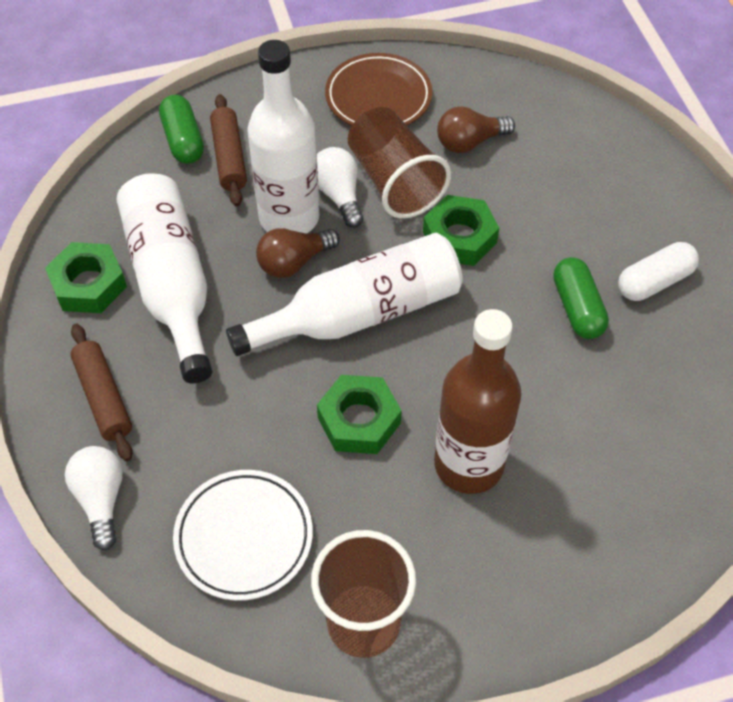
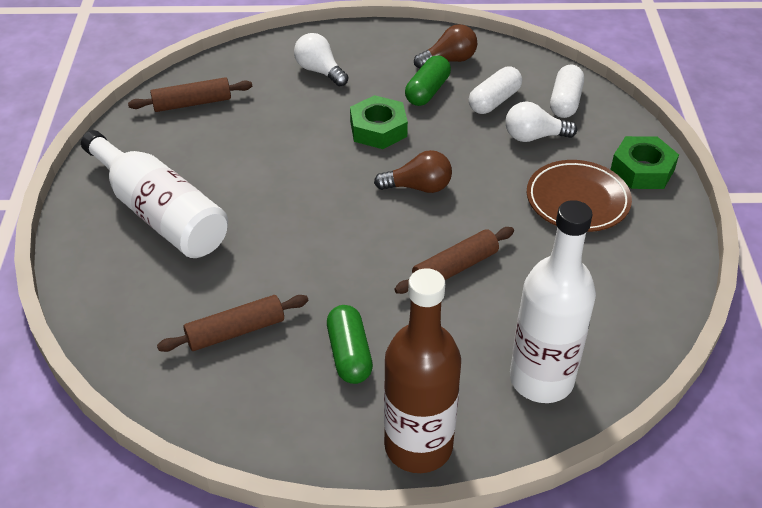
brown cup: 2 -> 0
brown rolling pin: 2 -> 3
green nut: 3 -> 2
white bottle: 3 -> 2
white capsule: 1 -> 2
white plate: 1 -> 0

